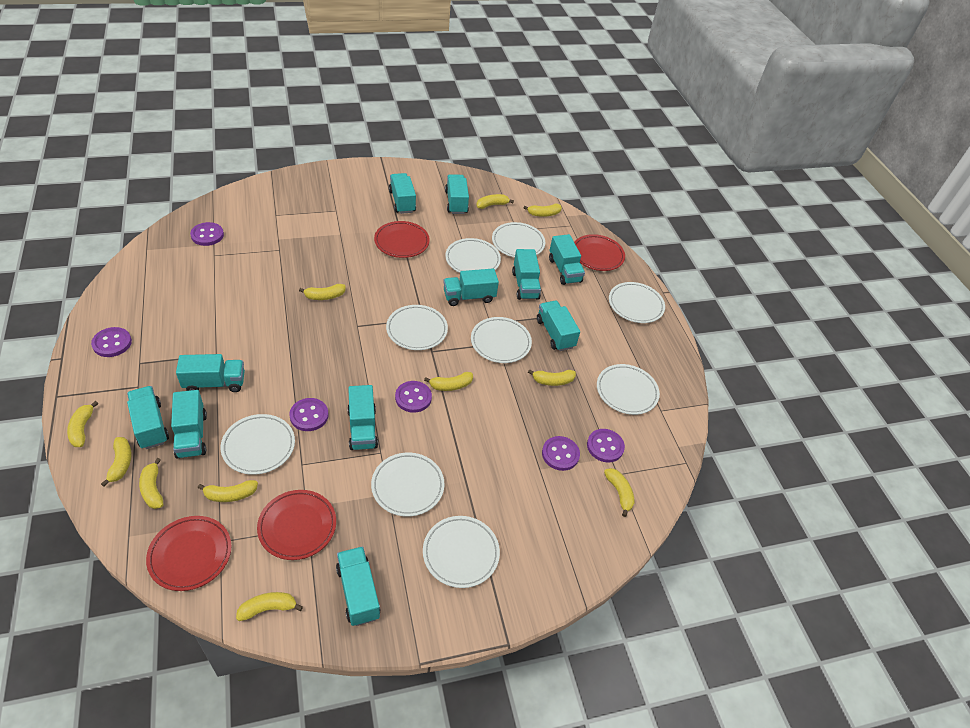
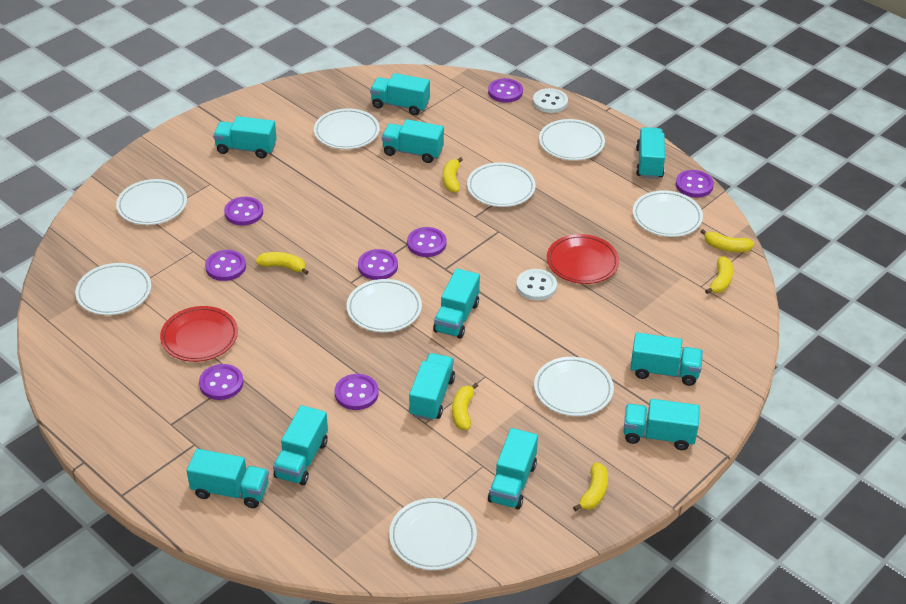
purple button: 6 -> 8
red plate: 4 -> 2
white button: 0 -> 2
yellow banana: 11 -> 6

